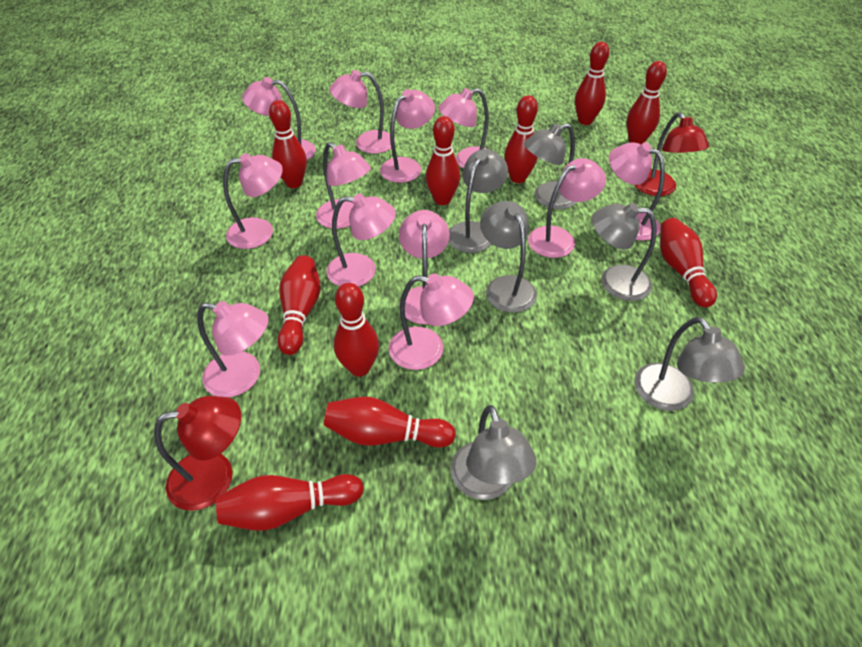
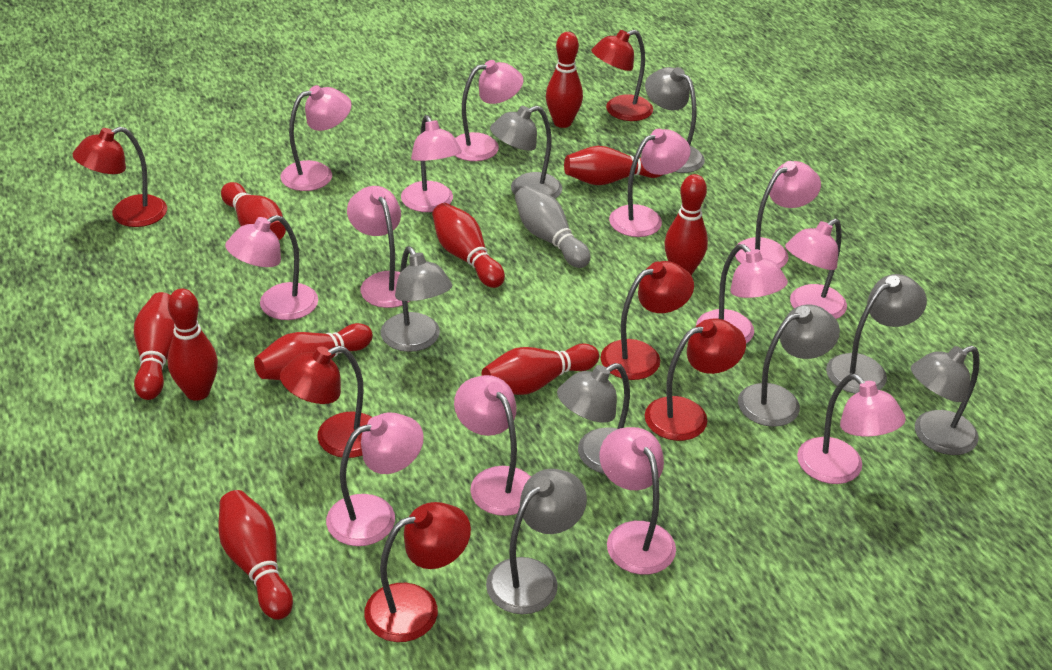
grey bowling pin: 0 -> 1
grey lamp: 6 -> 8
pink lamp: 12 -> 13
red lamp: 2 -> 6

